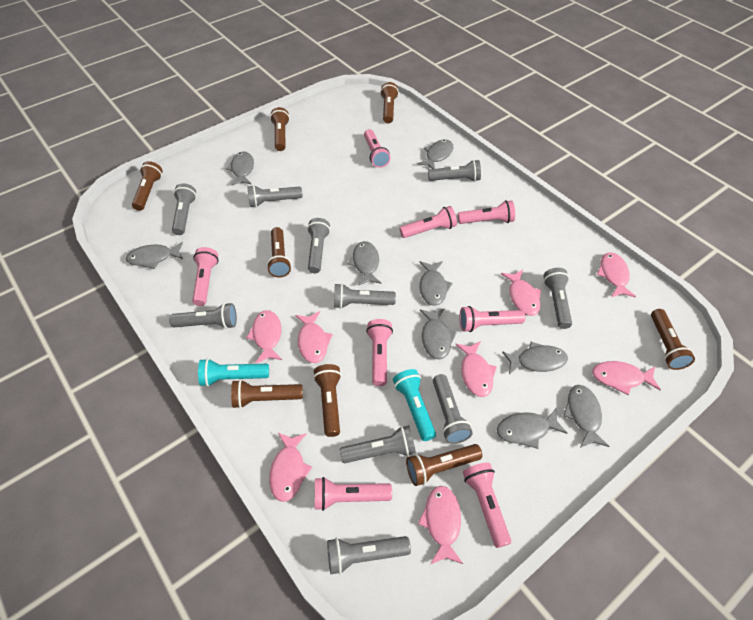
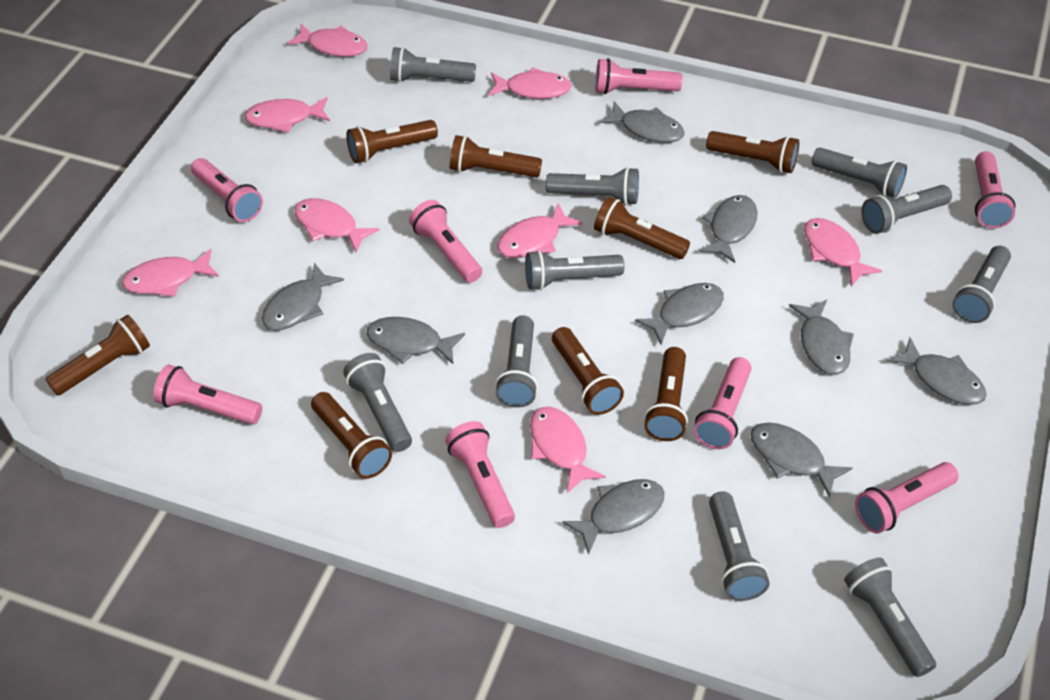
turquoise flashlight: 2 -> 0

